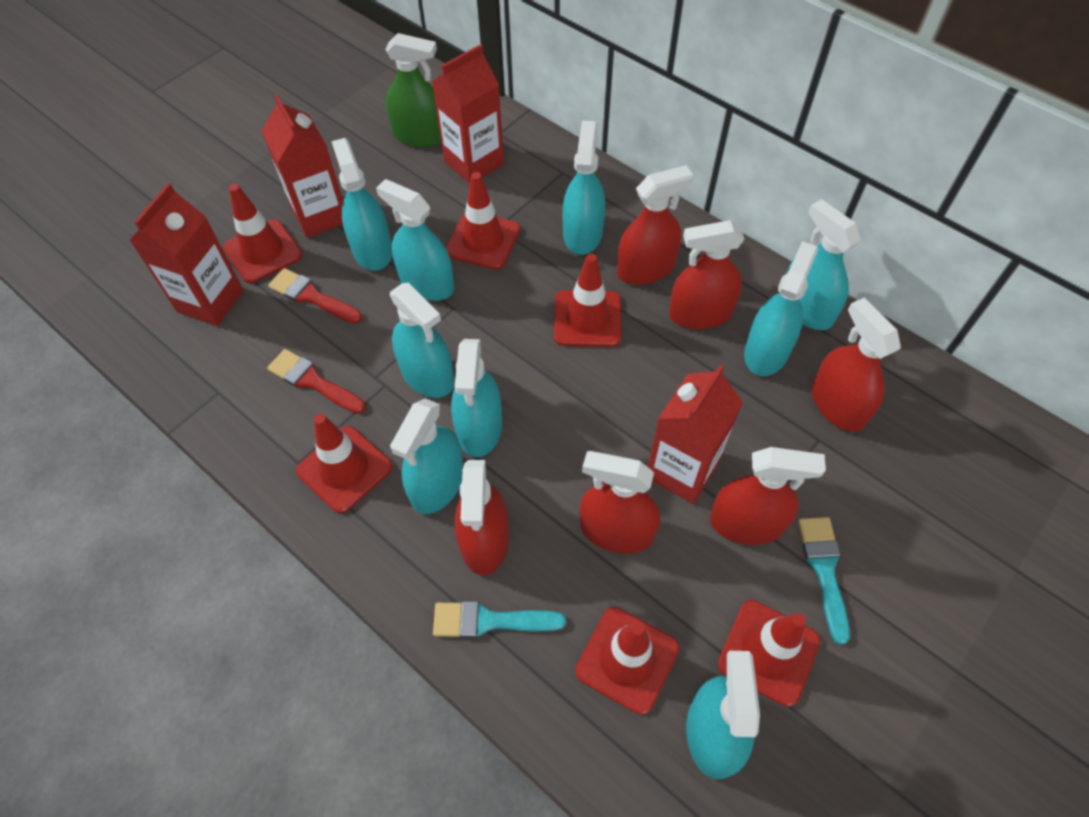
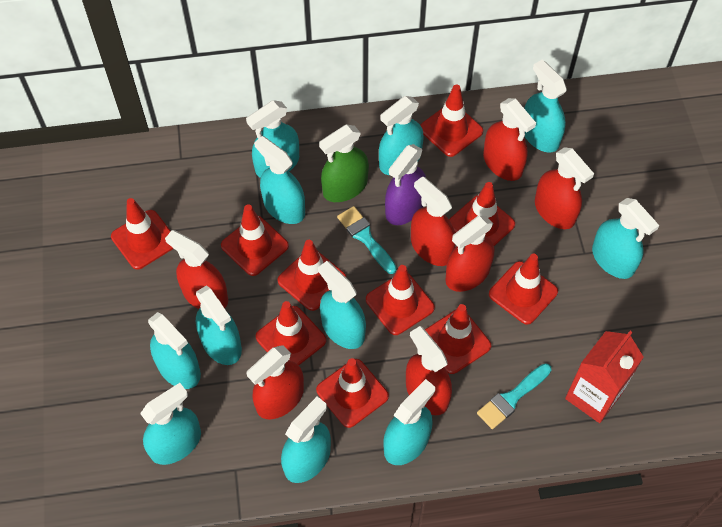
purple spray bottle: 0 -> 1
red brush: 2 -> 0
red carton: 4 -> 1
red spray bottle: 6 -> 7
red traffic cone: 6 -> 10
turquoise spray bottle: 9 -> 11

